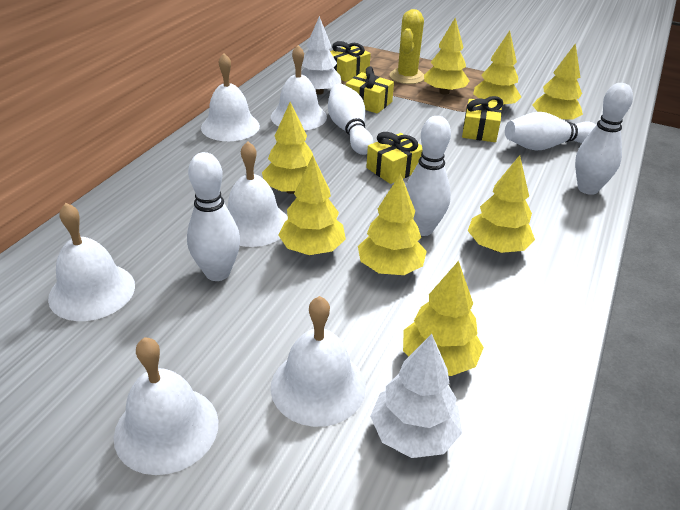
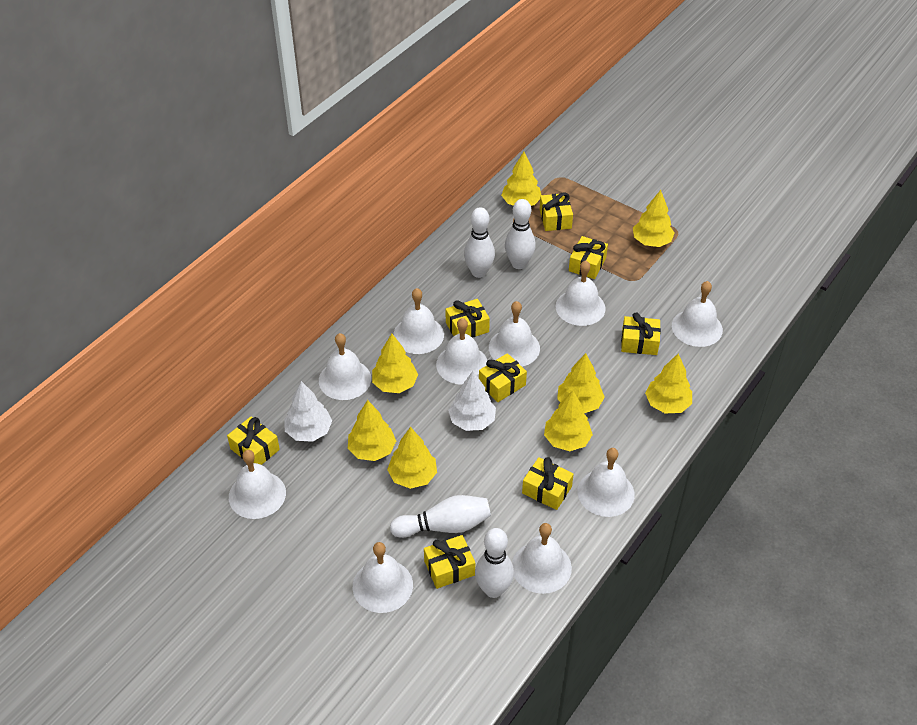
white bell: 6 -> 10
white bowling pin: 5 -> 4
yellow cactus: 1 -> 0
yellow gift: 4 -> 8

